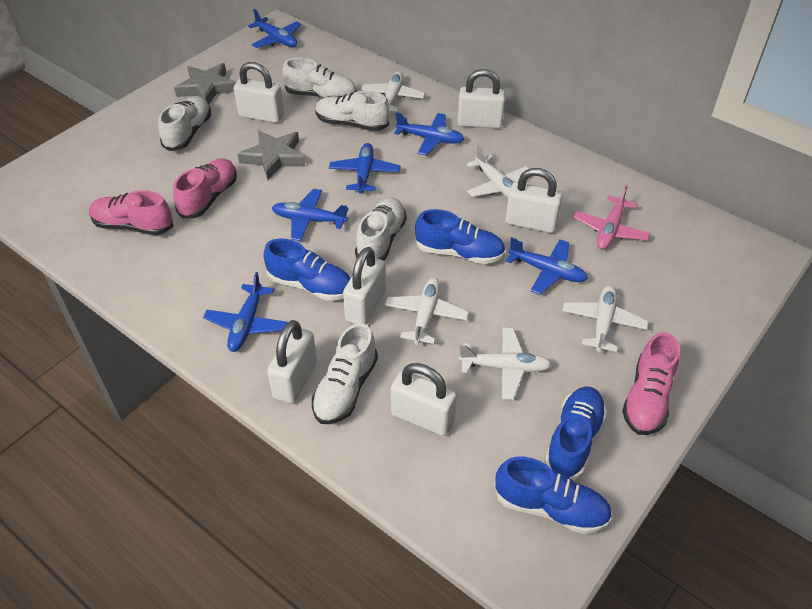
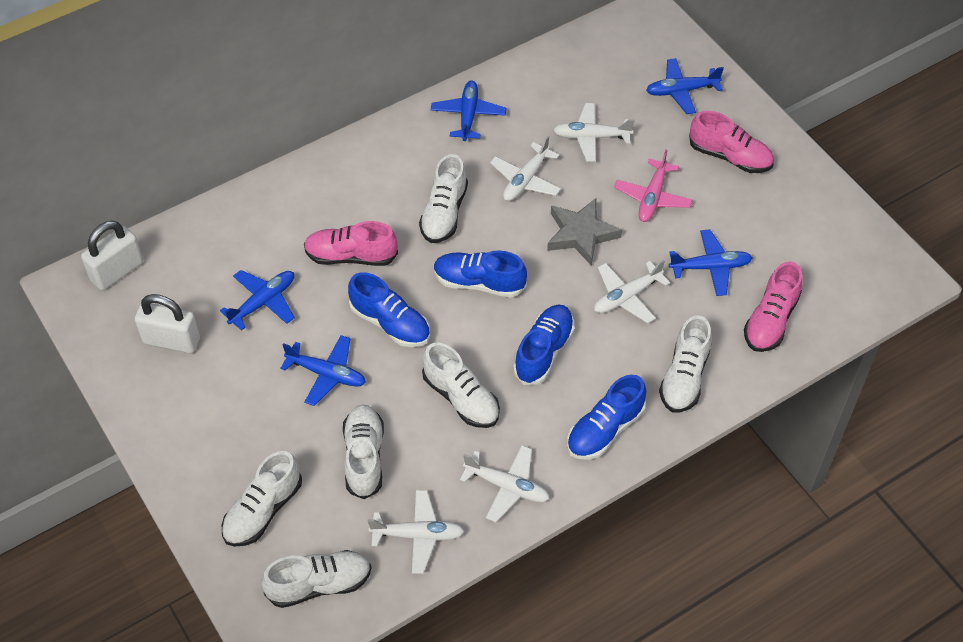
blue plane: 6 -> 5
grey star: 2 -> 1
white padlock: 6 -> 2
white shoe: 5 -> 6

